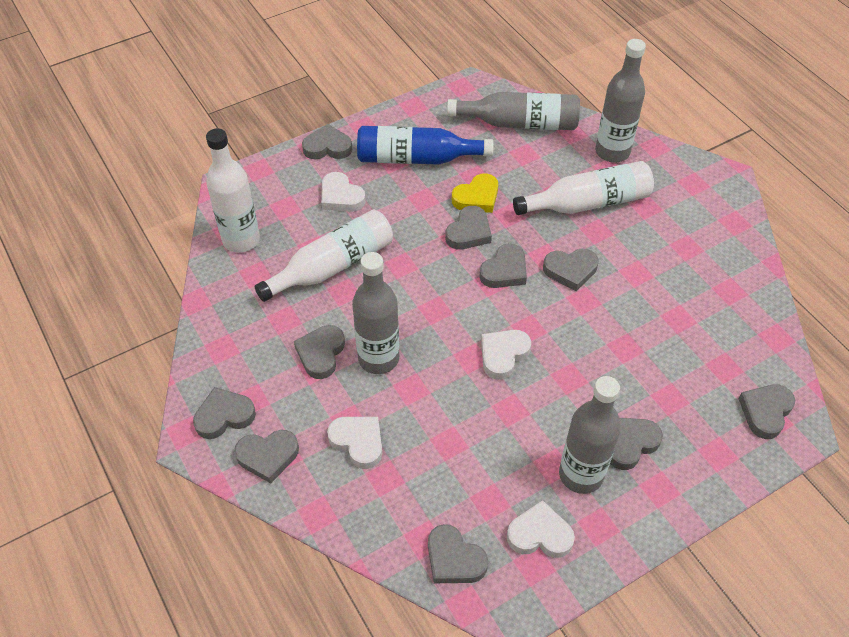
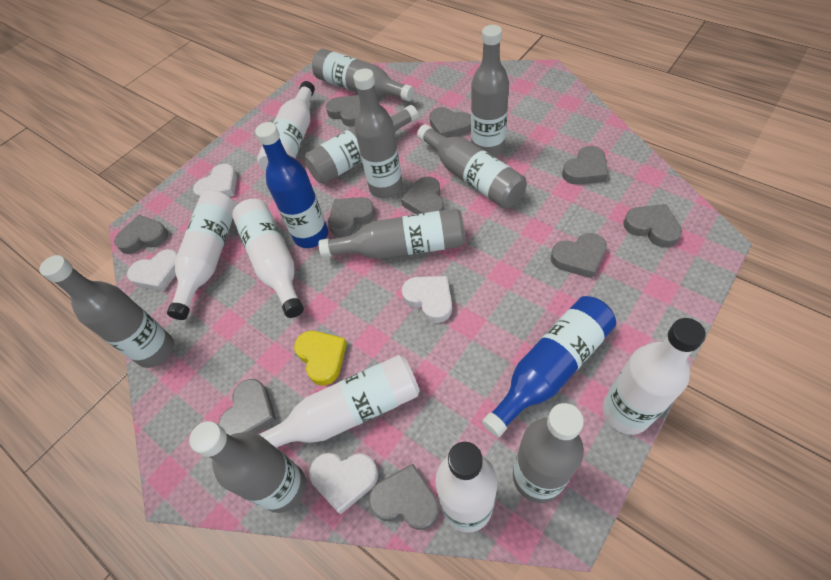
blue bottle: 1 -> 2
grey bottle: 4 -> 9
white bottle: 3 -> 6

